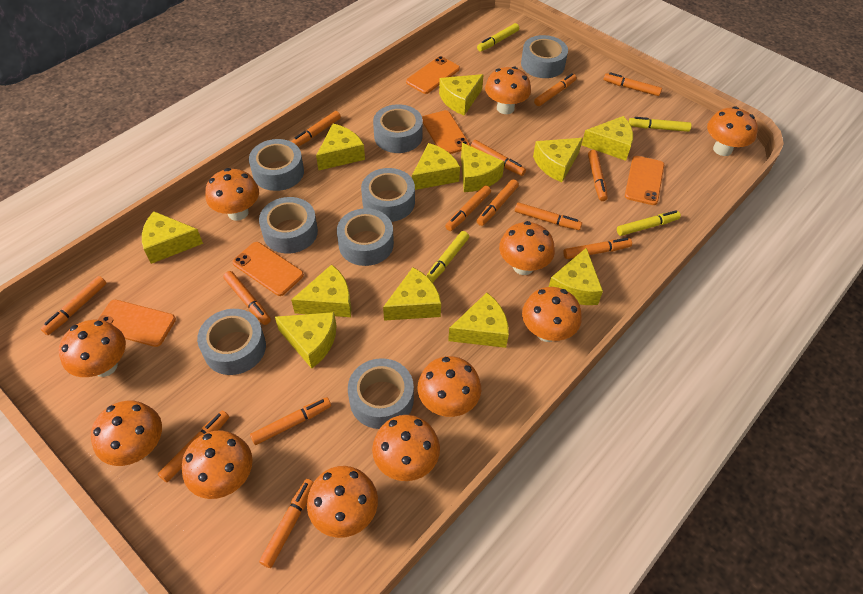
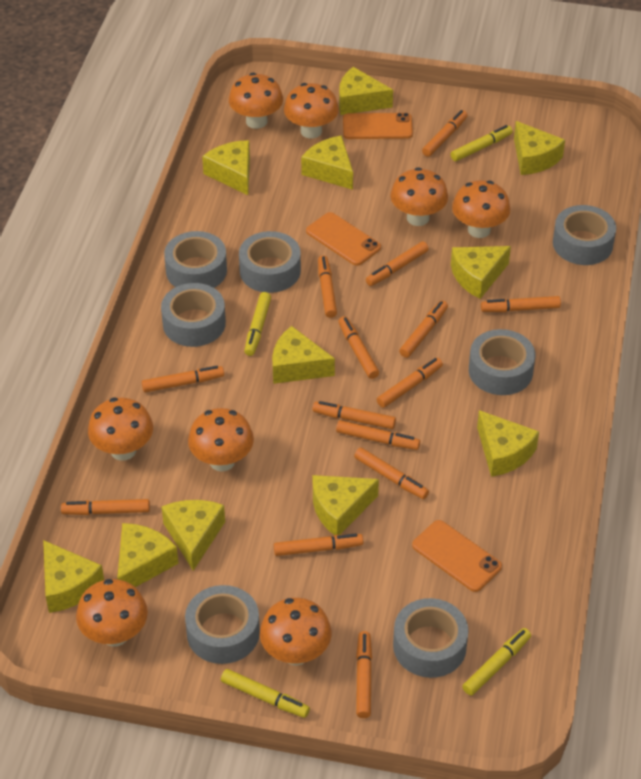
grey tape: 8 -> 7
orange mushroom: 11 -> 8
orange phone: 5 -> 3
yellow cheese: 12 -> 11

